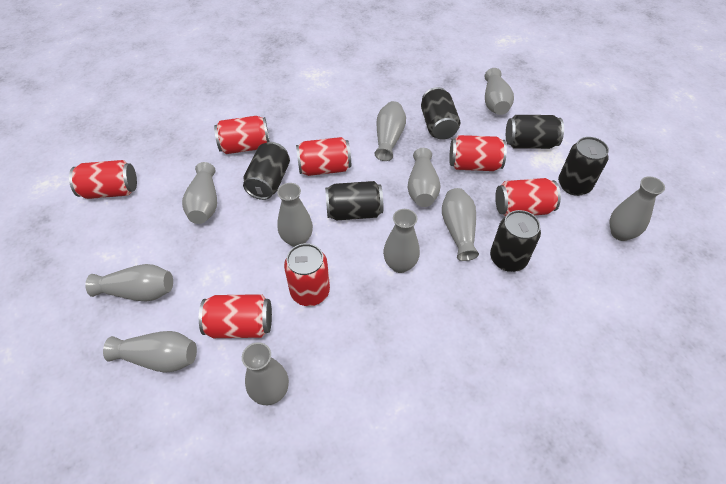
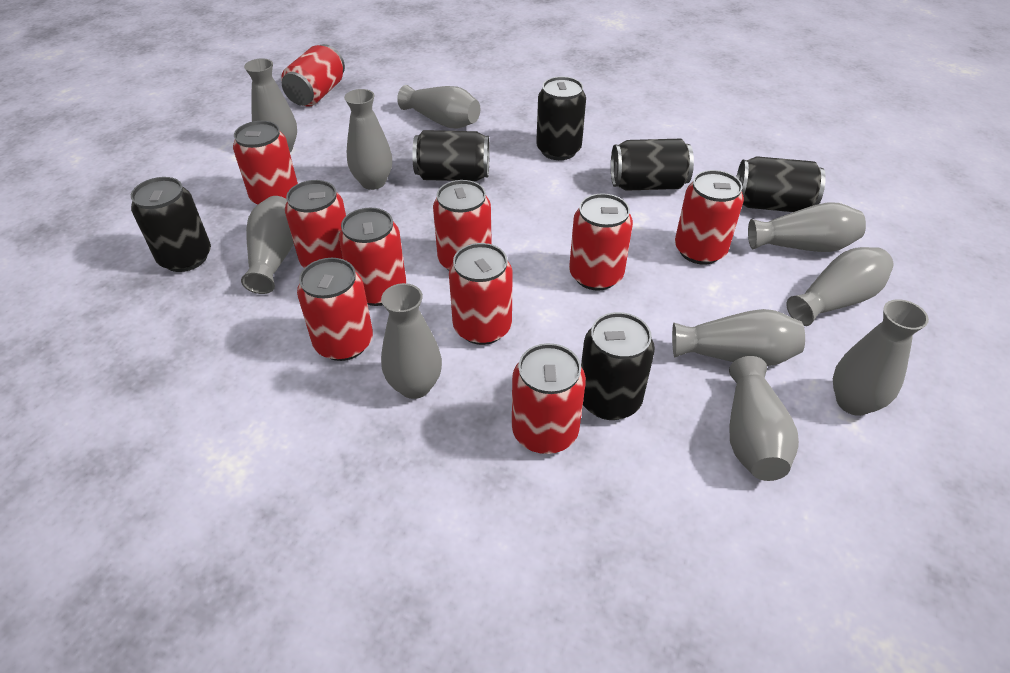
grey vase: 11 -> 10
red can: 7 -> 10

